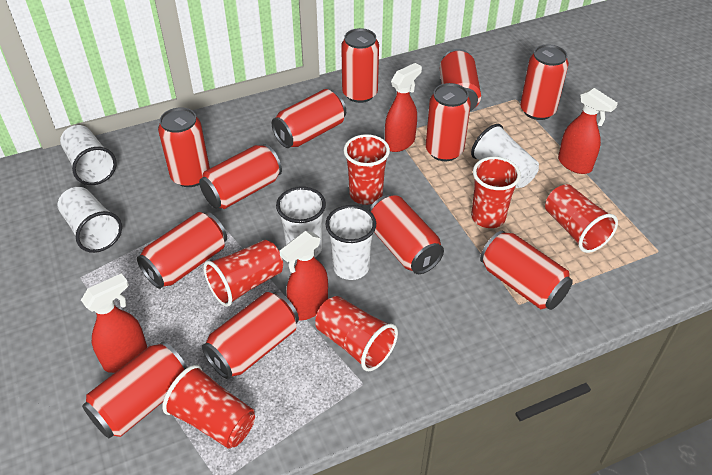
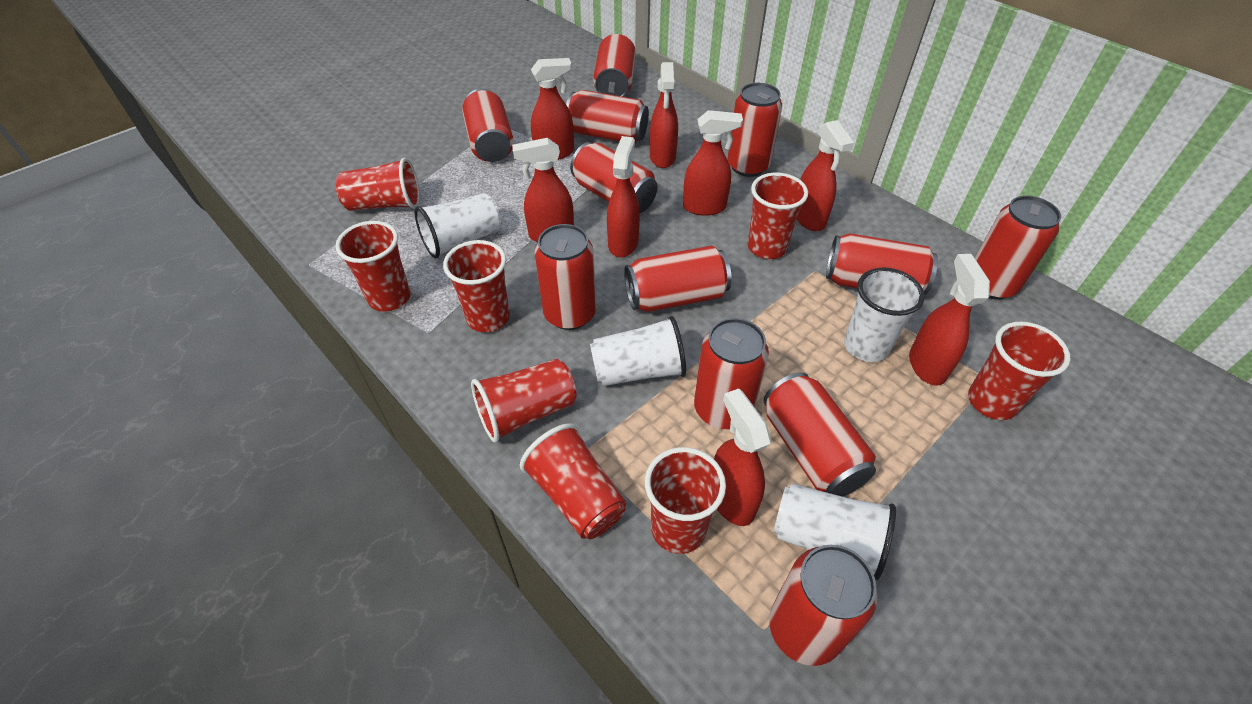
red cup: 6 -> 8
red spray bottle: 4 -> 8
white cup: 5 -> 4

